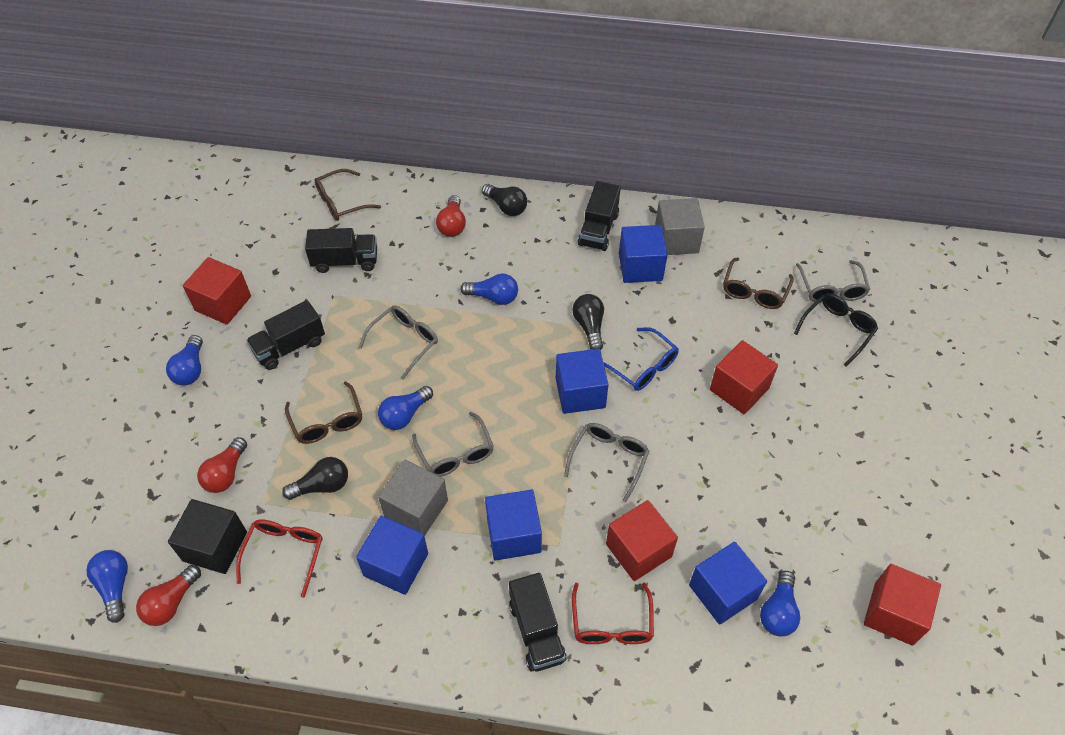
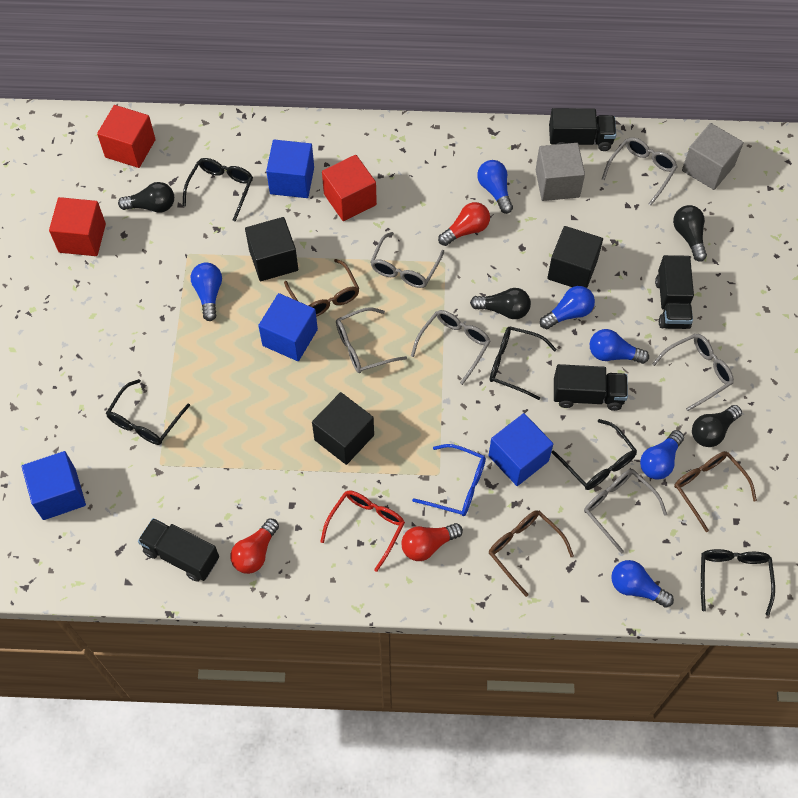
black cube: 1 -> 3
black glasses: 1 -> 5
black light bulb: 3 -> 4
blue cube: 5 -> 4
blue light bulb: 5 -> 6
grey glasses: 4 -> 6
red cube: 4 -> 3
red glasses: 2 -> 1

